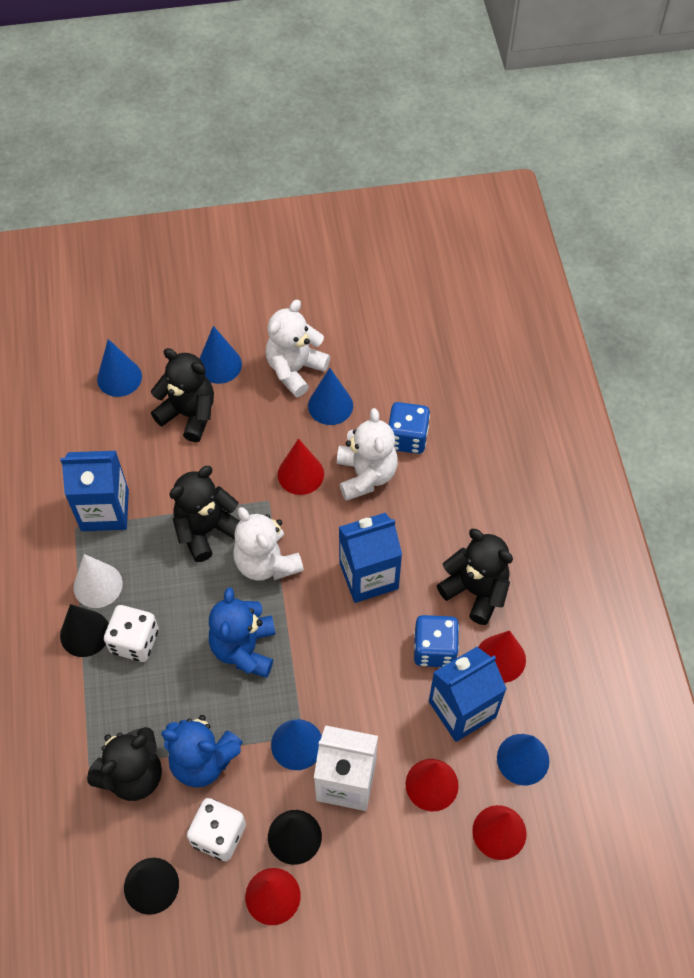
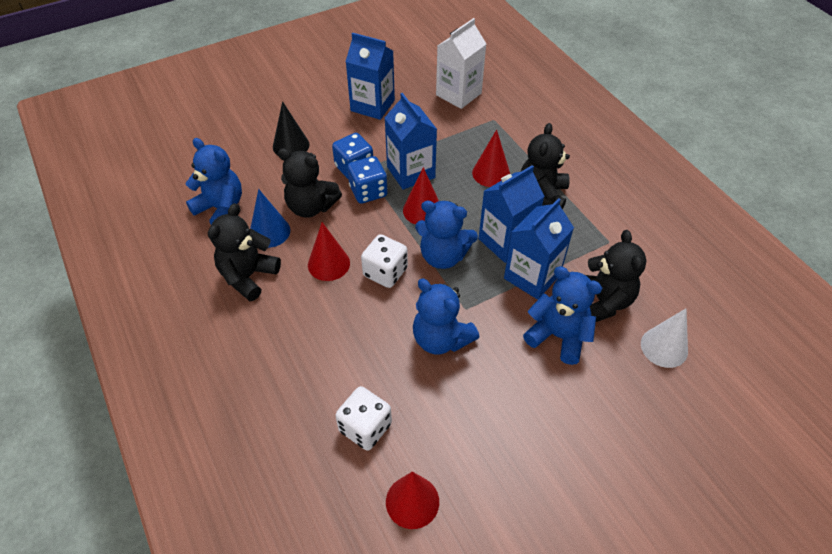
black cone: 3 -> 1
blue carton: 3 -> 4
blue cone: 5 -> 1
blue teddy bear: 2 -> 4
red cone: 5 -> 4
white teddy bear: 3 -> 0

